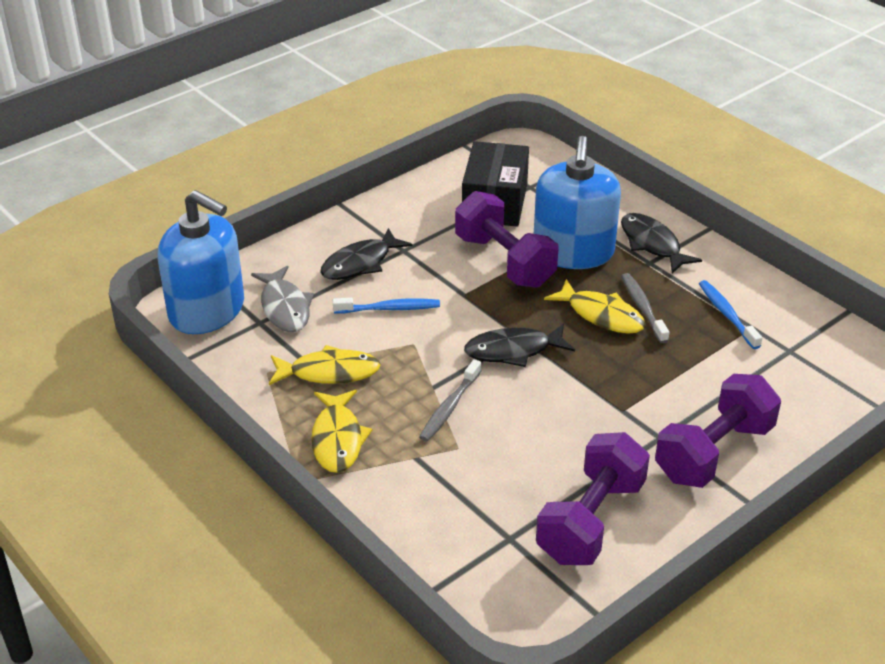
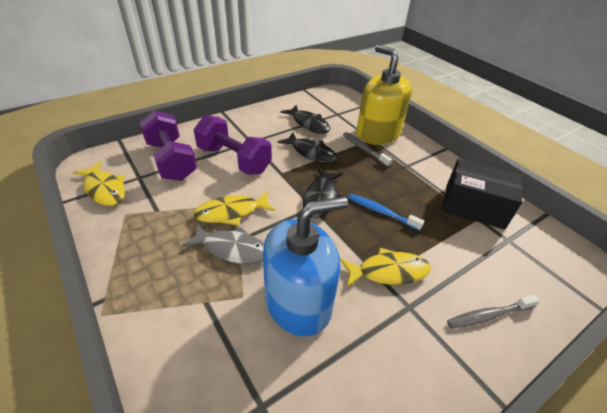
blue soap dispenser: 2 -> 1
blue toothbrush: 2 -> 1
purple dumbbell: 3 -> 2
yellow soap dispenser: 0 -> 1

